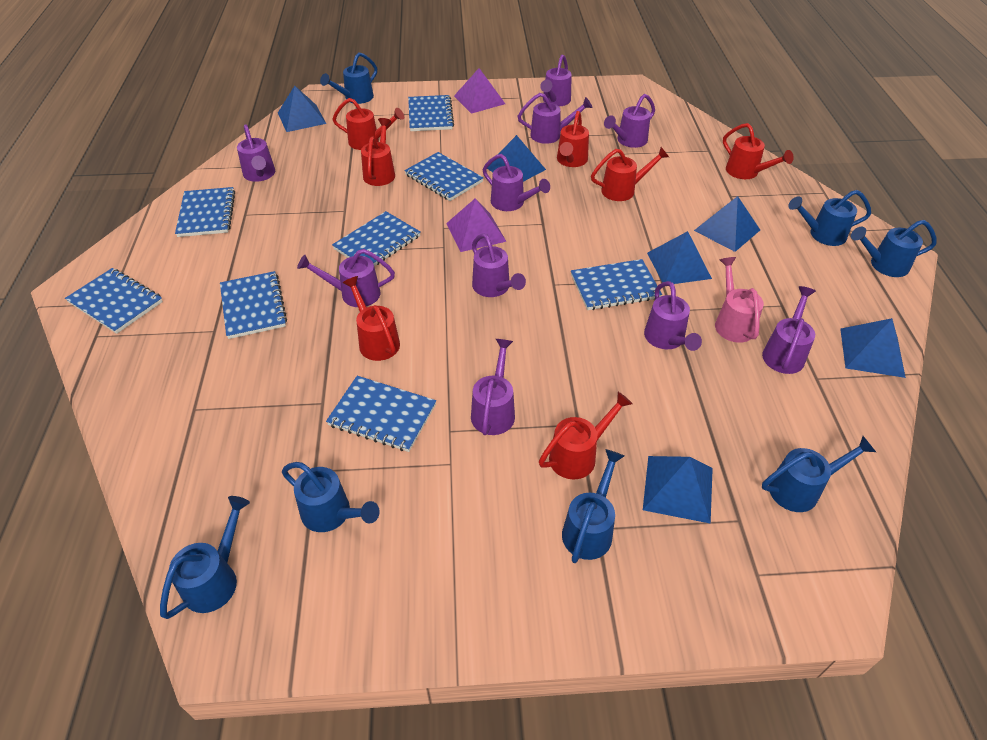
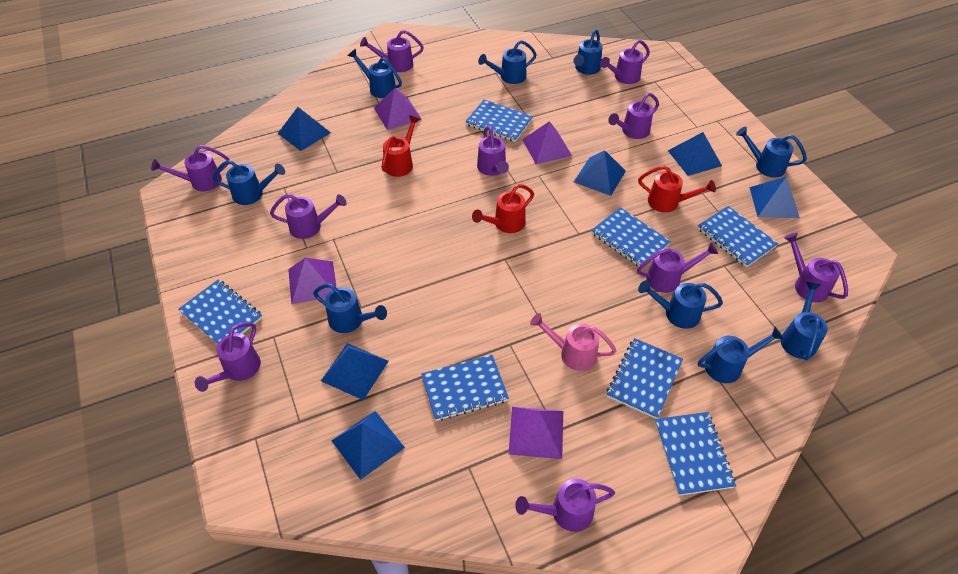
blue notebook: 8 -> 7
blue watering can: 7 -> 9
purple pyramid: 2 -> 4
red watering can: 7 -> 3

